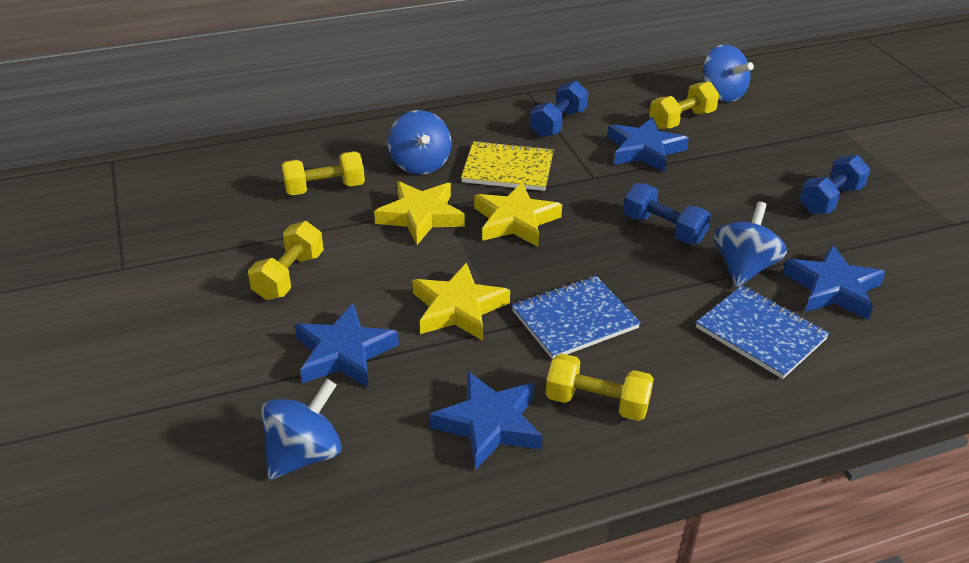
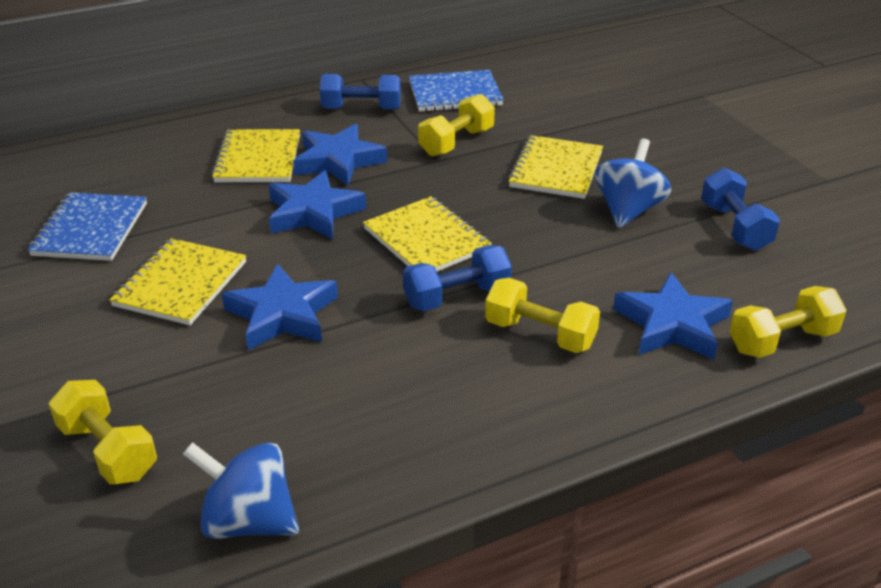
blue spinning top: 4 -> 2
yellow notebook: 1 -> 4
yellow star: 3 -> 0

